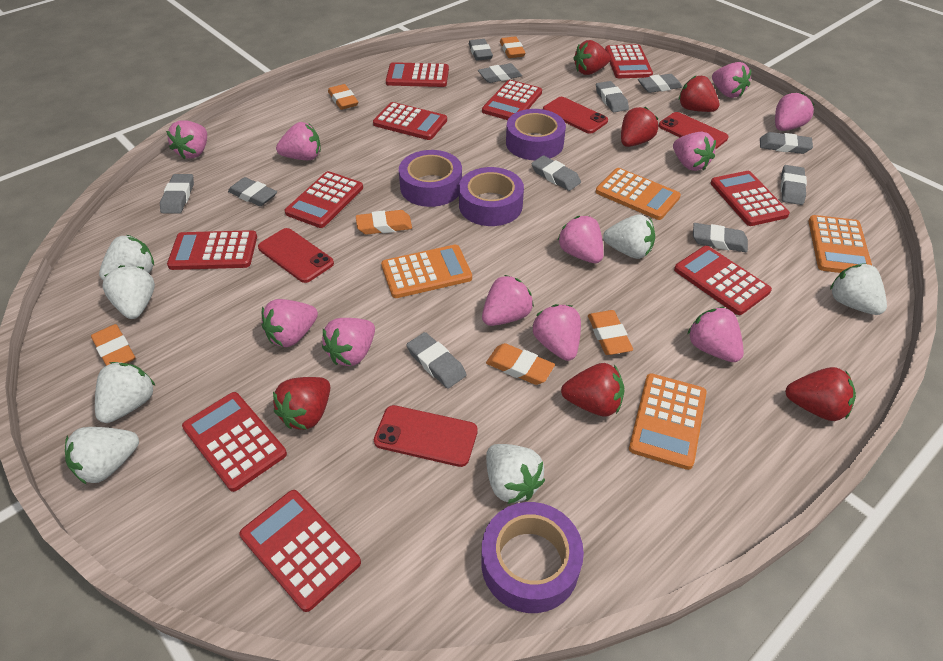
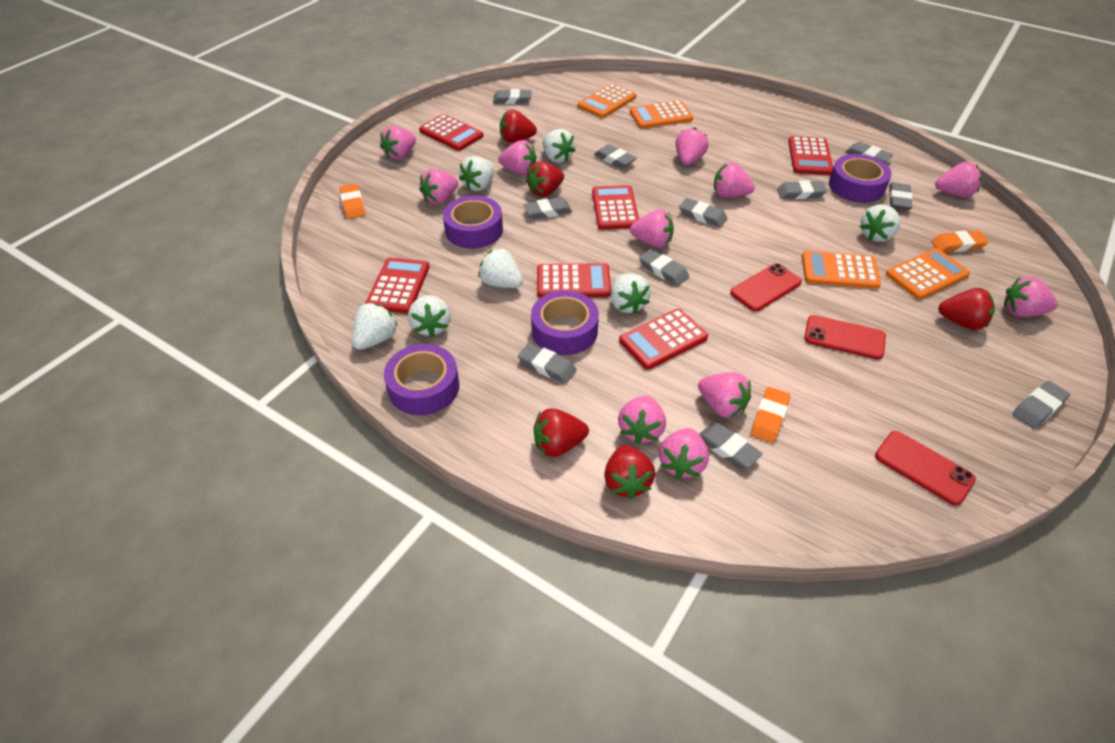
orange eraser: 6 -> 3
red calculator: 10 -> 6
red phone: 4 -> 3
red strawberry: 6 -> 5

